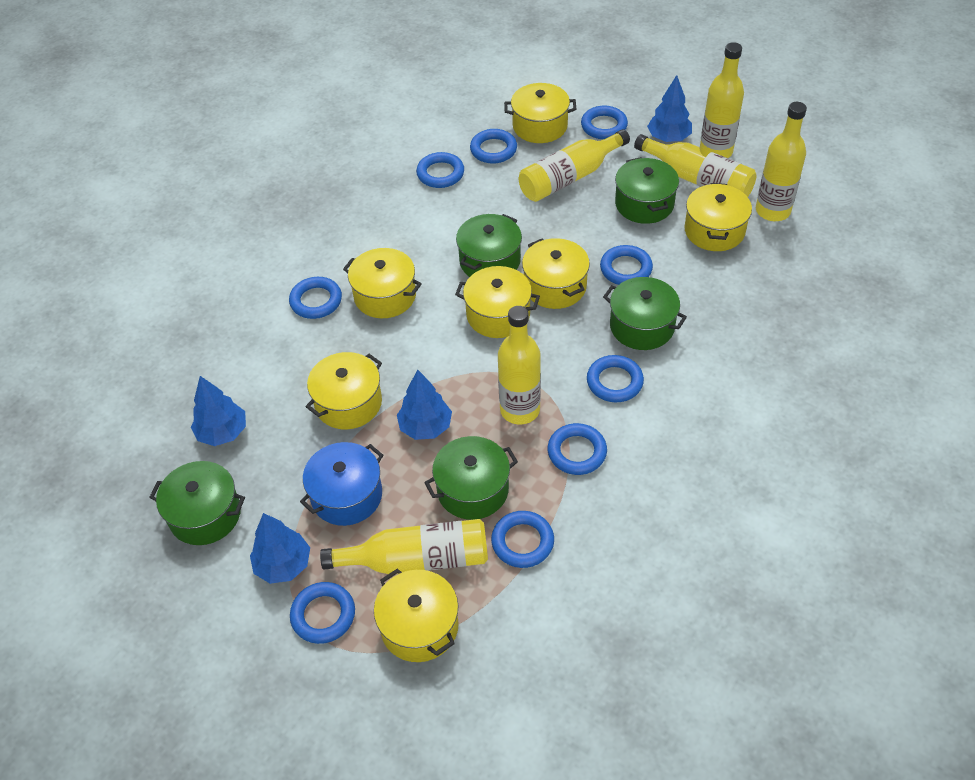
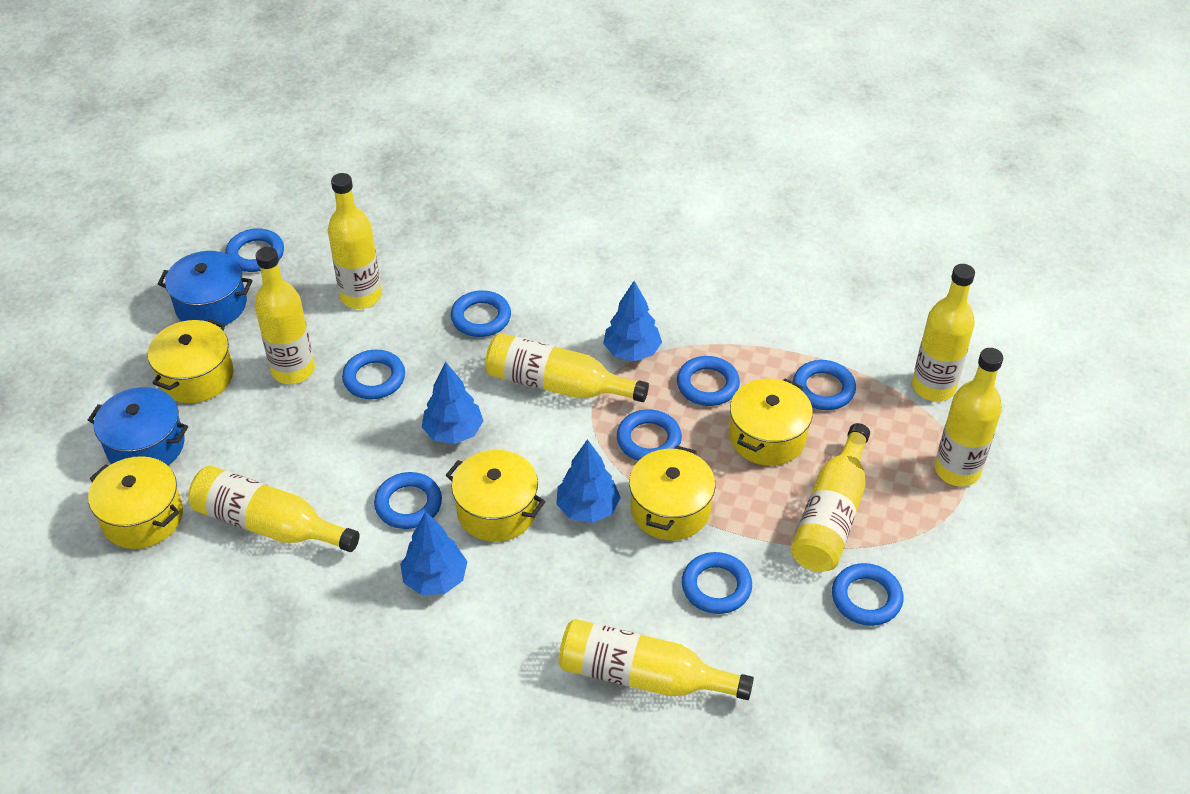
blue pot: 1 -> 2
green pot: 5 -> 0
yellow bottle: 6 -> 8
yellow pot: 7 -> 5

